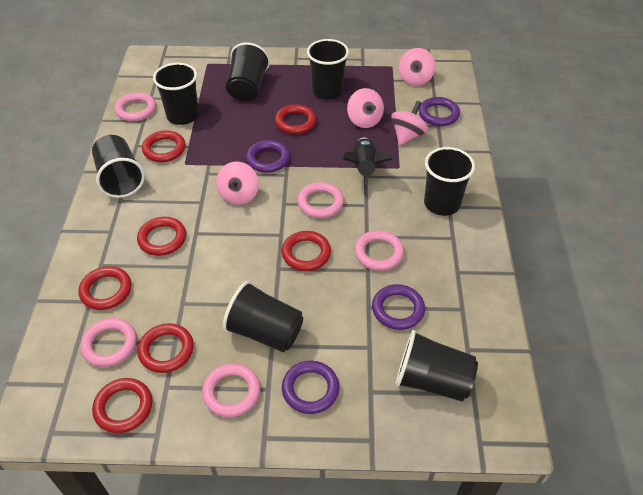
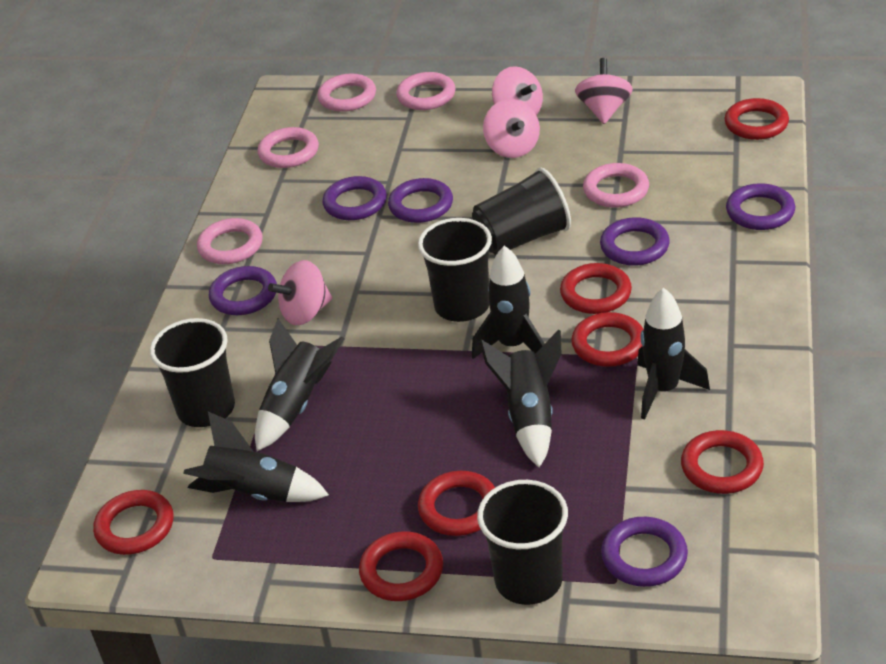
black cup: 7 -> 4
black rocket: 1 -> 5
purple ring: 4 -> 6

